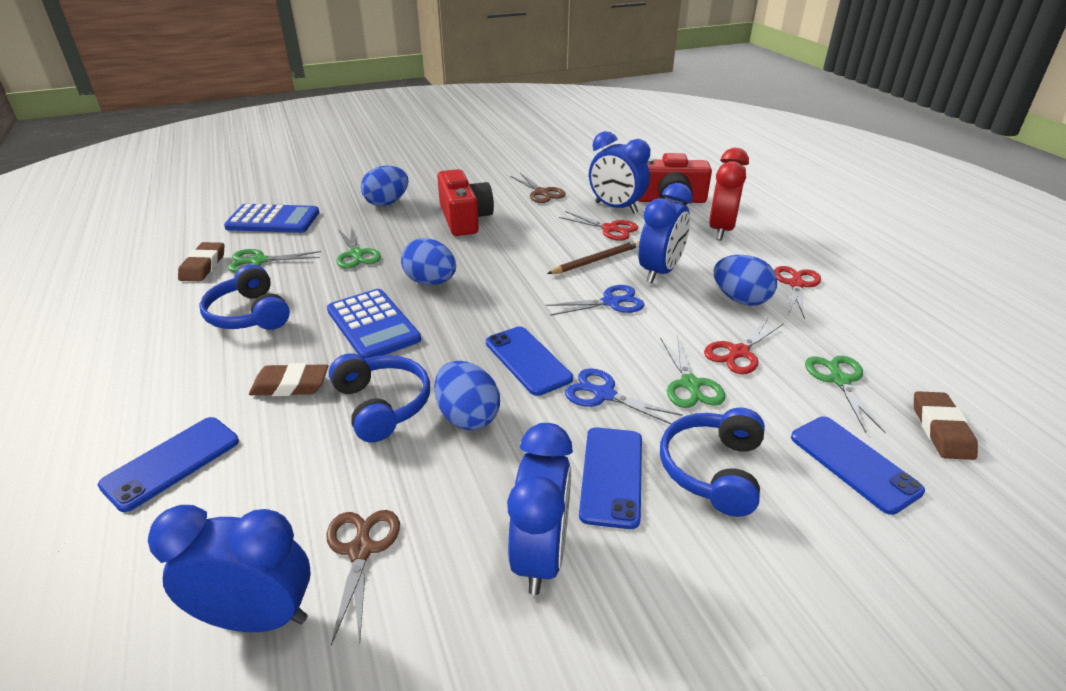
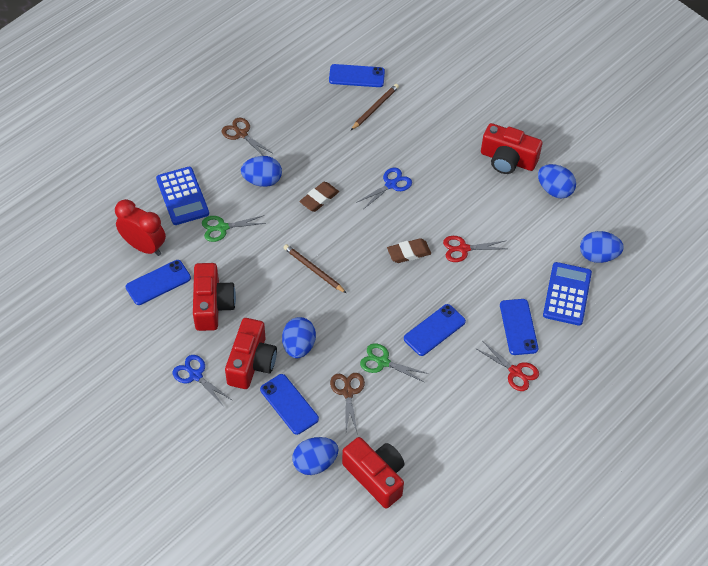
blue clock: 4 -> 0
blue egg: 4 -> 5
blue headphones: 3 -> 0
blue phone: 4 -> 5
brown eraser: 3 -> 2
brown pencil: 1 -> 2
green scissors: 4 -> 2
red camera: 2 -> 4
red scissors: 3 -> 2

